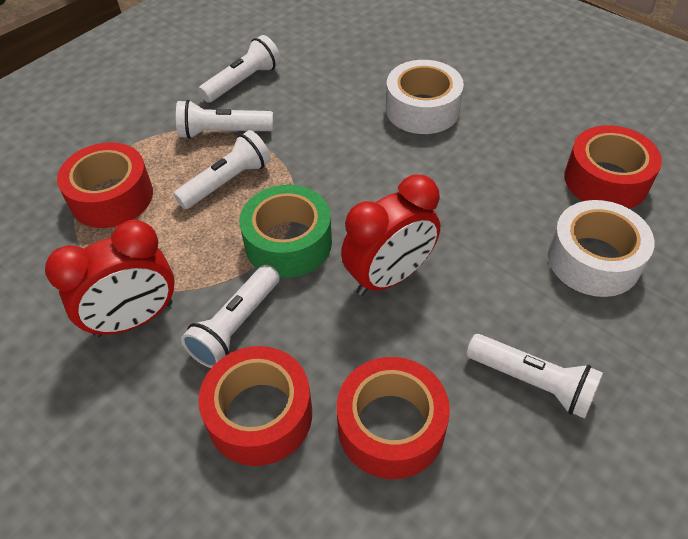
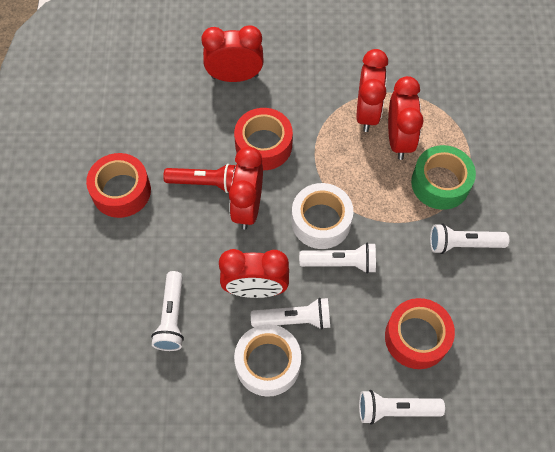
red clock: 2 -> 5
red flashlight: 0 -> 1
red tape: 4 -> 3

